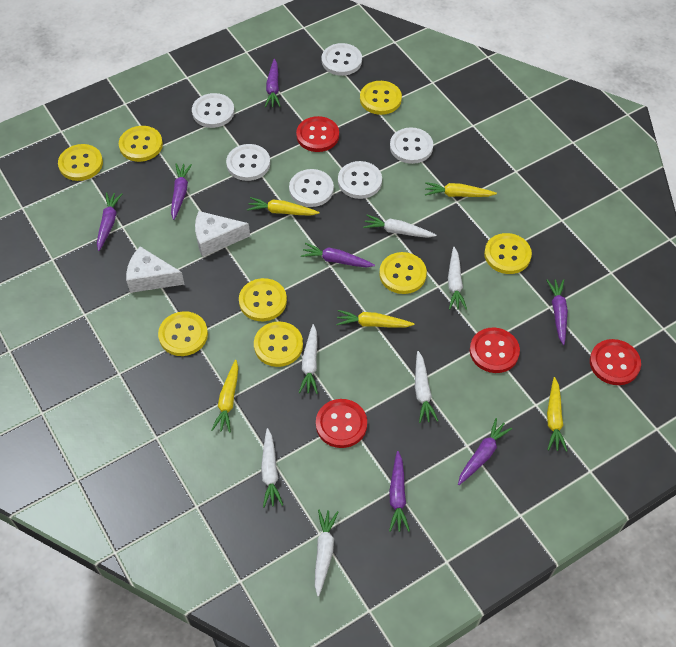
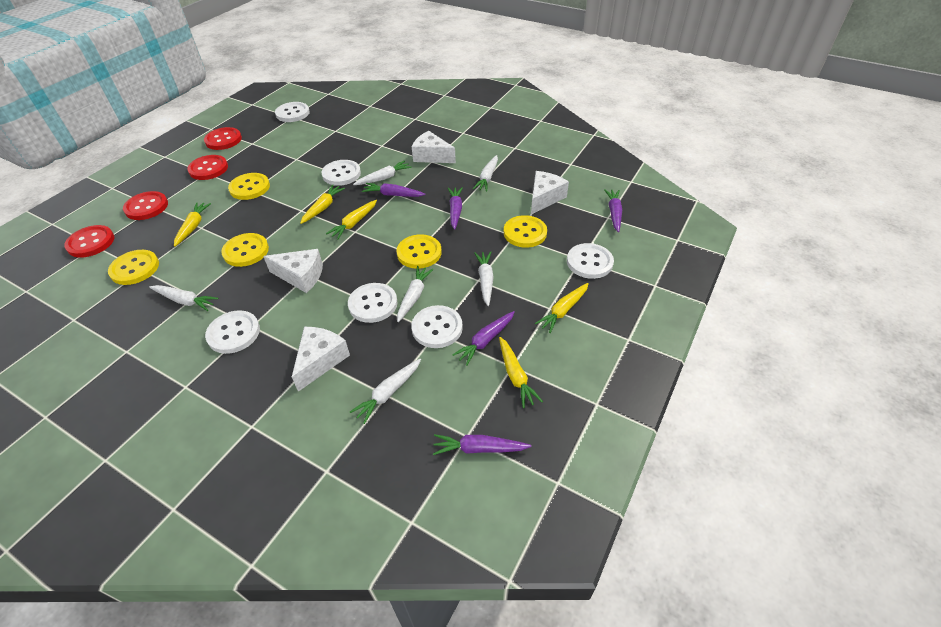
purple carrot: 7 -> 5
white cheese: 2 -> 4
yellow button: 8 -> 5

